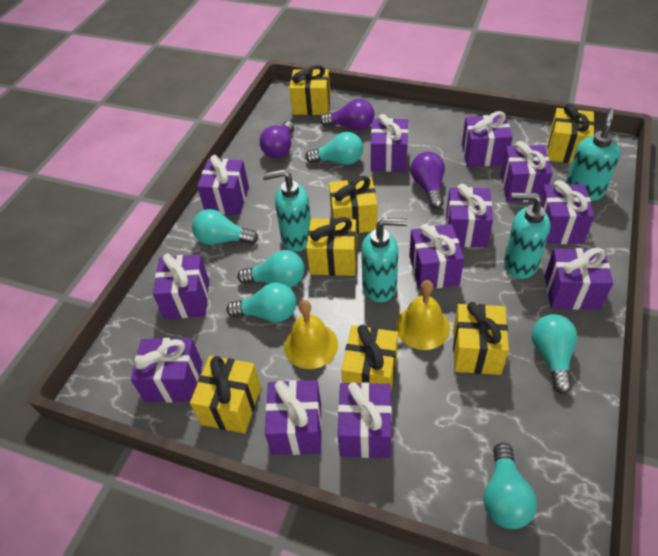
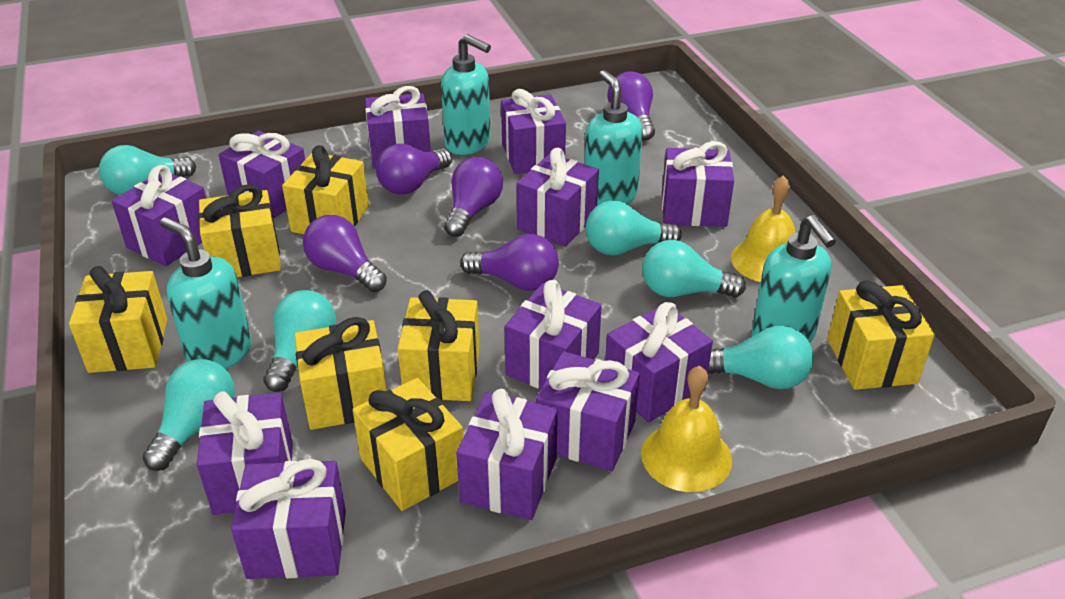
purple light bulb: 3 -> 5

